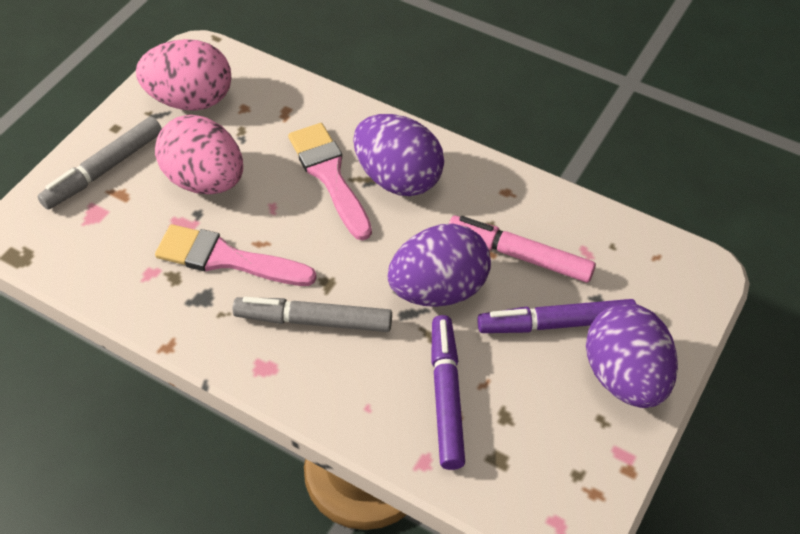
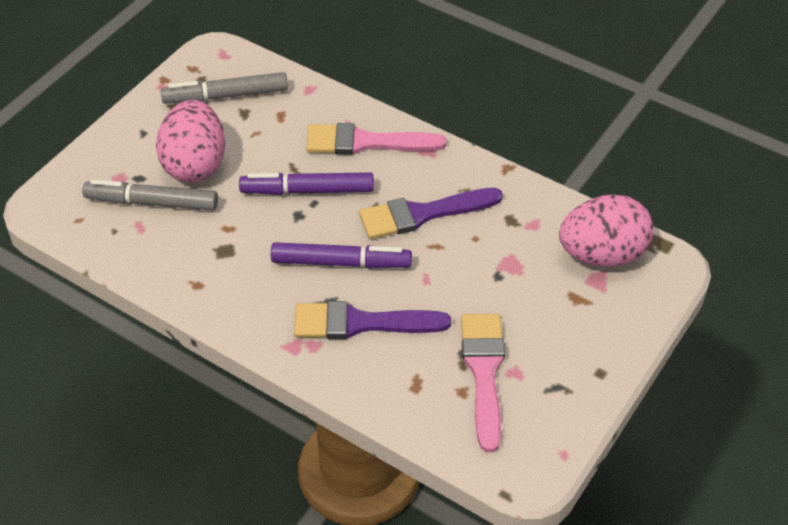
pink marker: 1 -> 0
purple brush: 0 -> 2
purple egg: 3 -> 0

